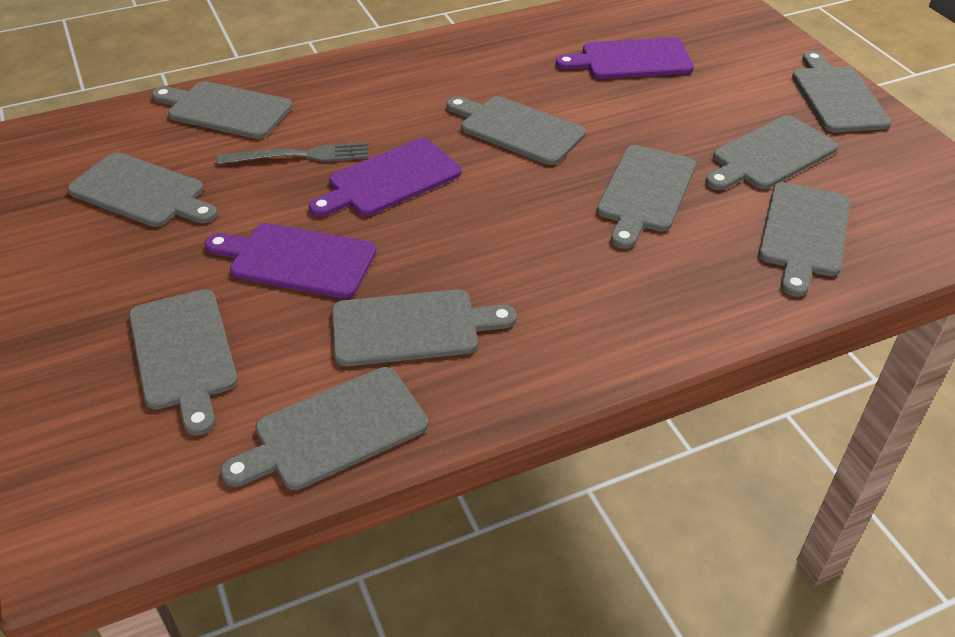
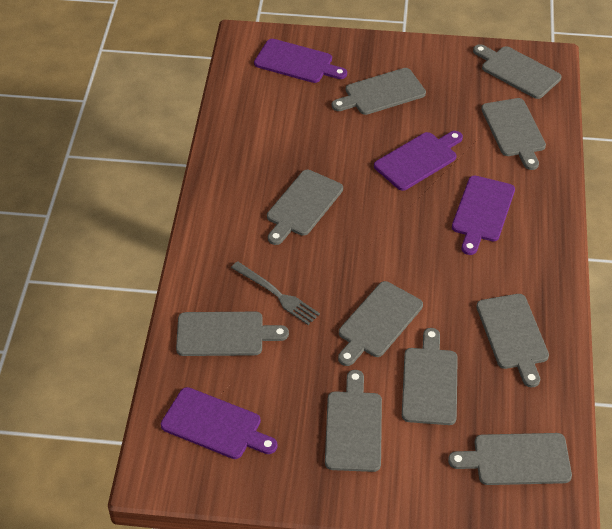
purple cutting board: 3 -> 4

